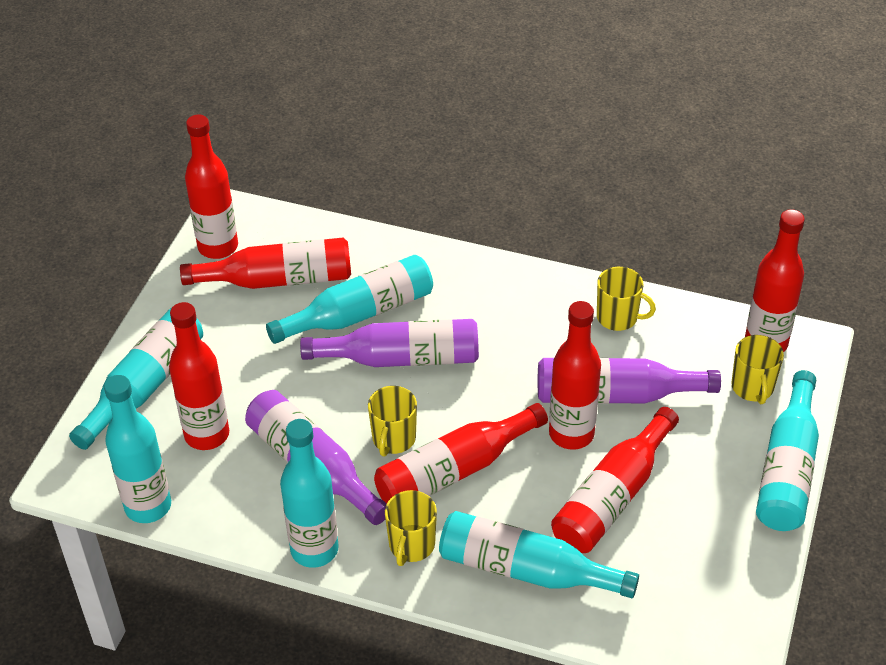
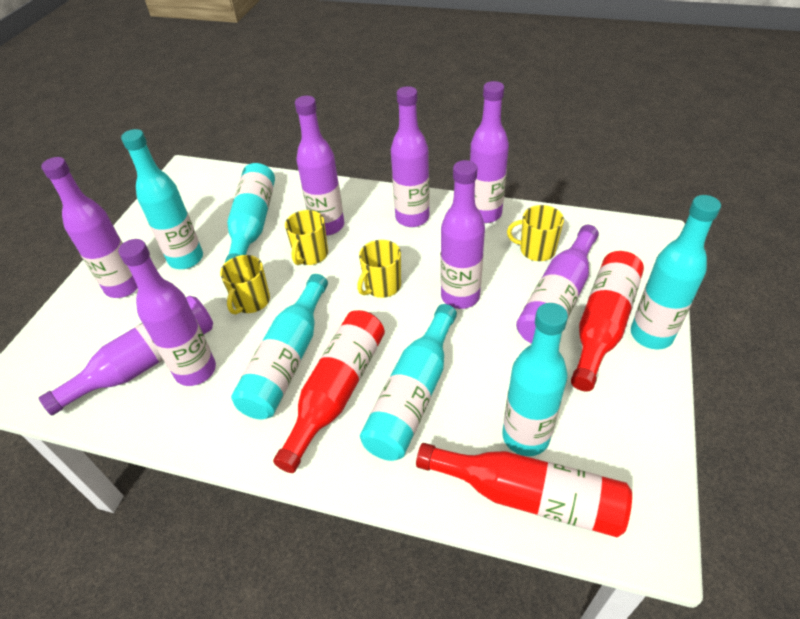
purple bottle: 3 -> 8
red bottle: 7 -> 3

